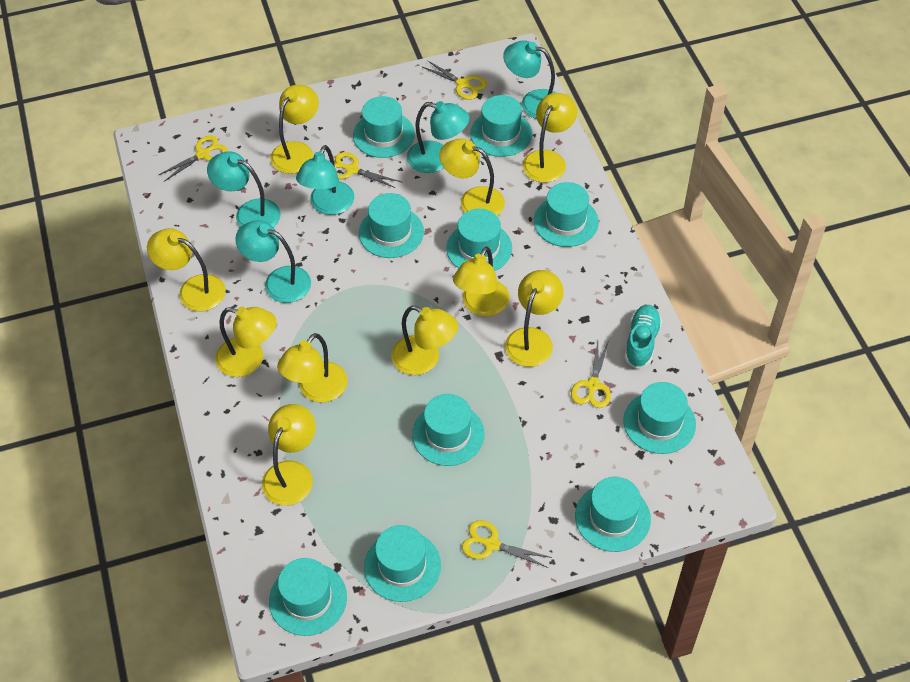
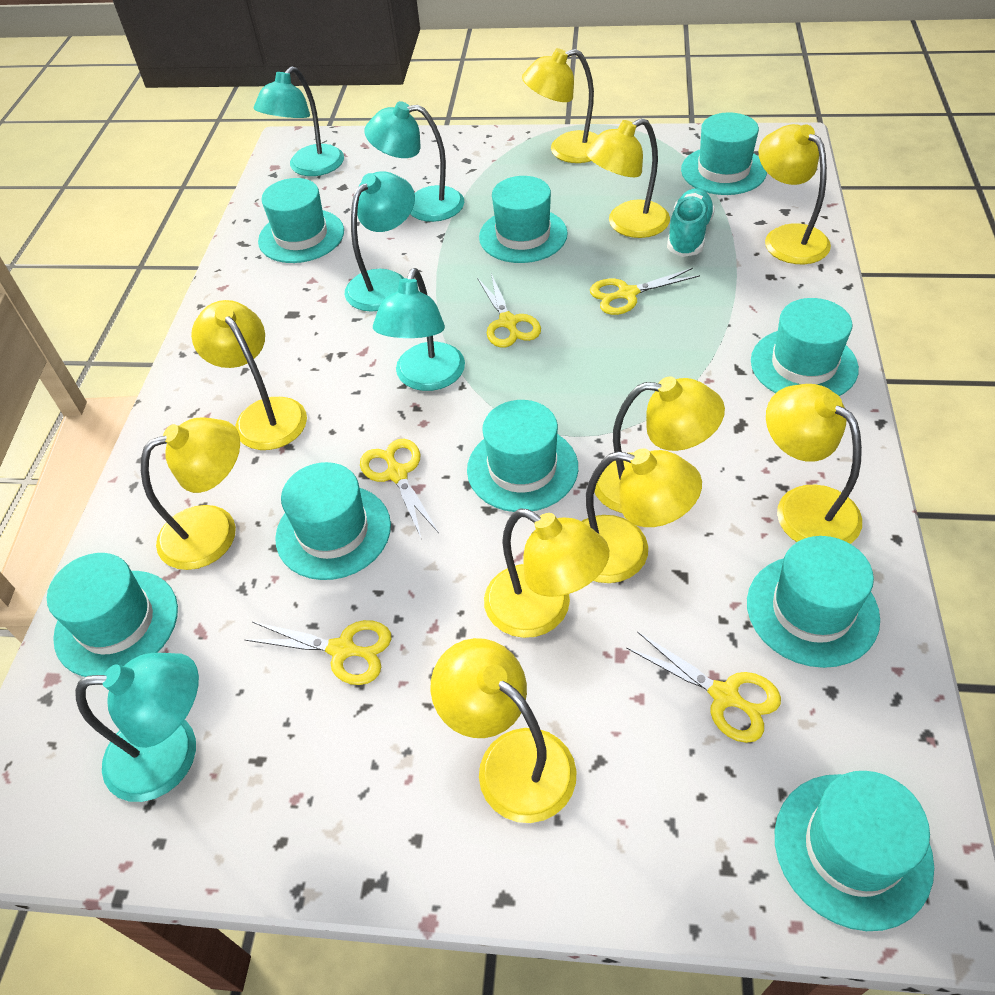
turquoise hat: 10 -> 9

